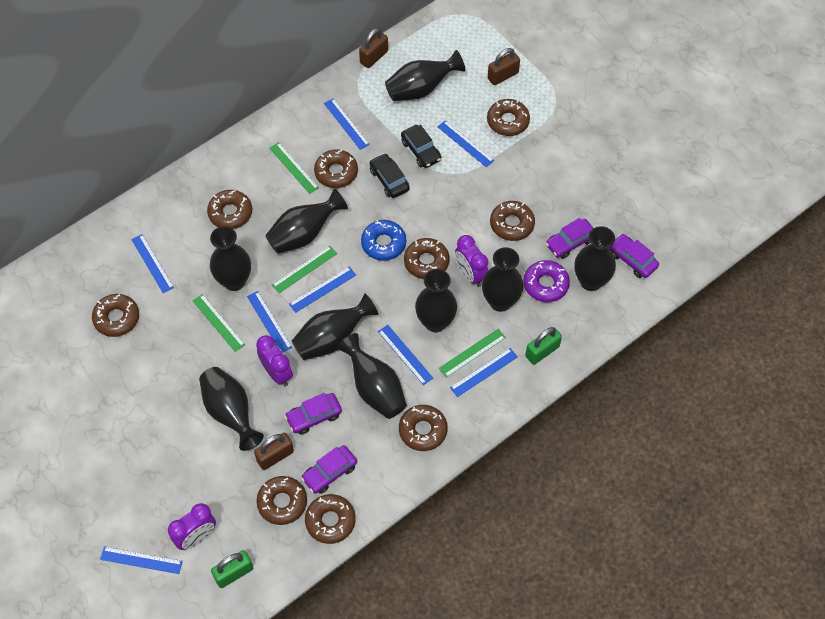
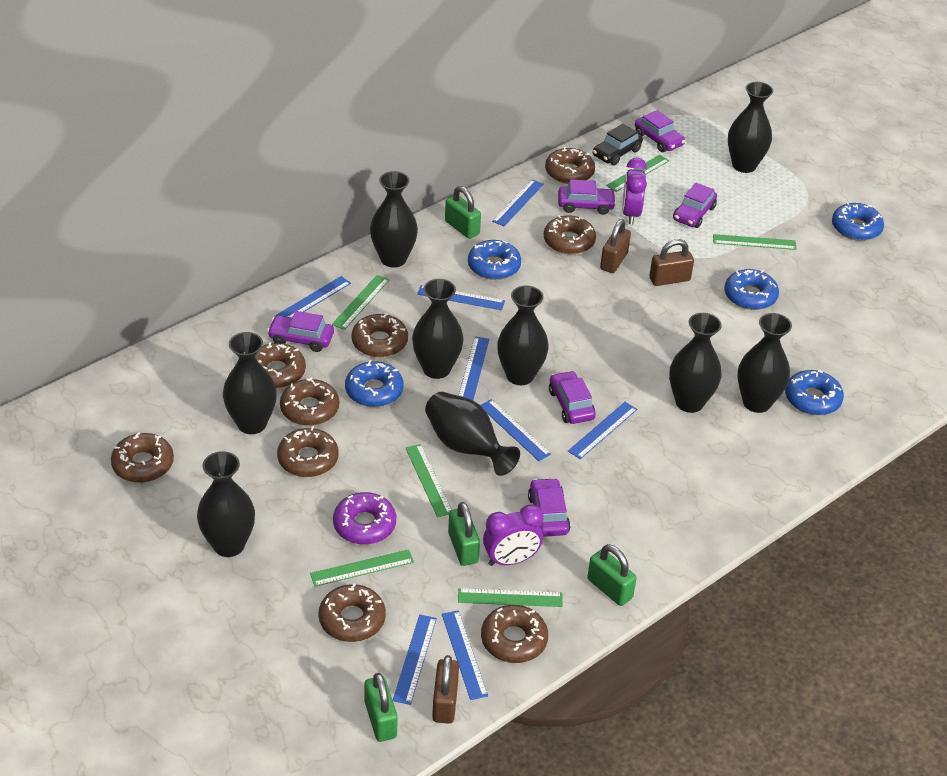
black car: 2 -> 1
blue donut: 1 -> 5
green padlock: 2 -> 4
green ruler: 4 -> 6
purple car: 4 -> 6
purple clock: 3 -> 2

